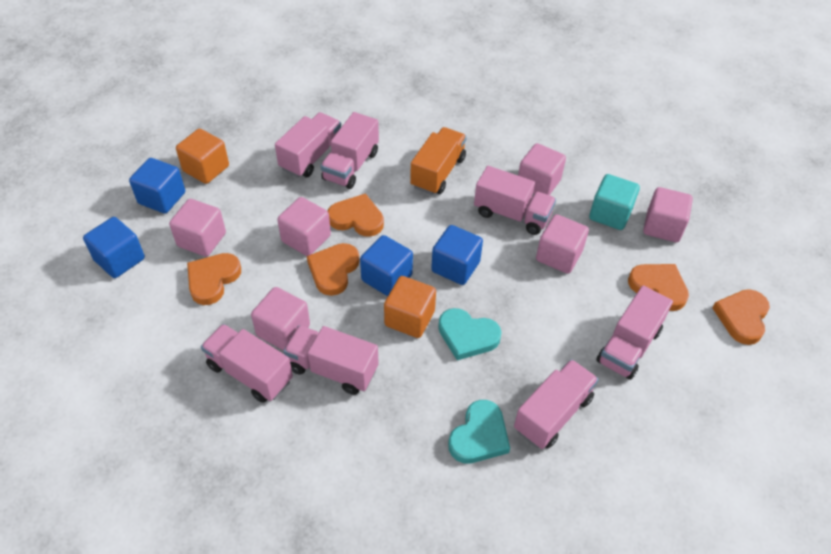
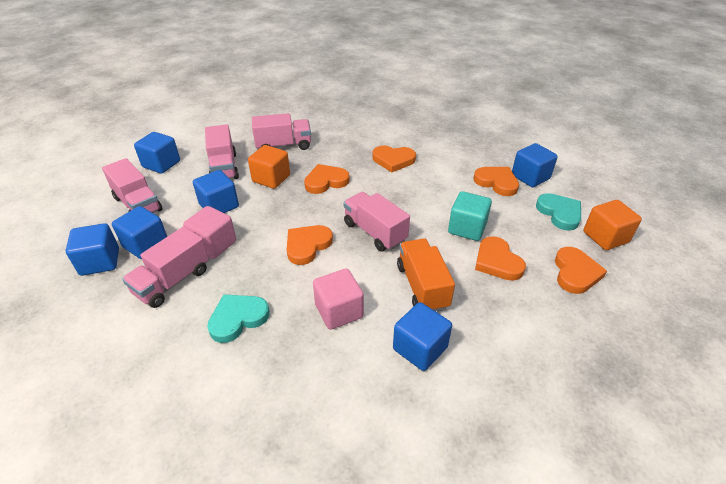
blue cube: 4 -> 6
orange heart: 5 -> 6
pink cube: 6 -> 2
pink truck: 7 -> 5

